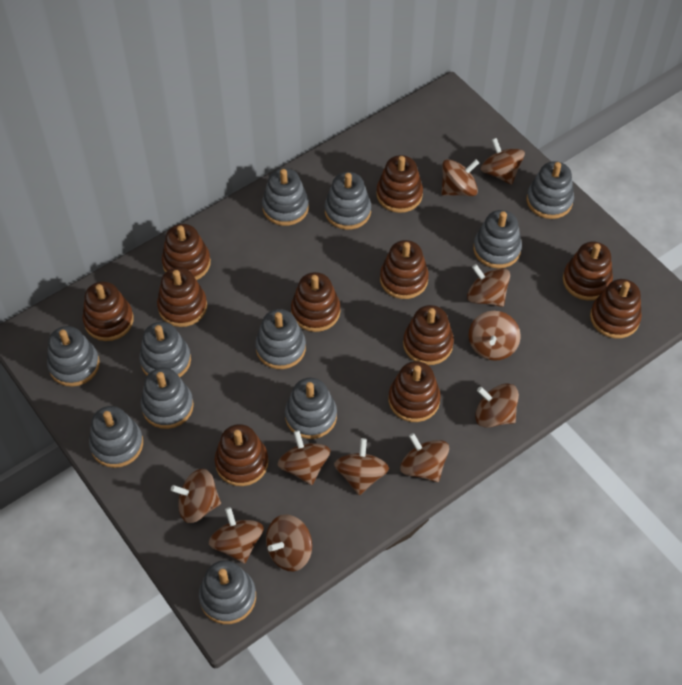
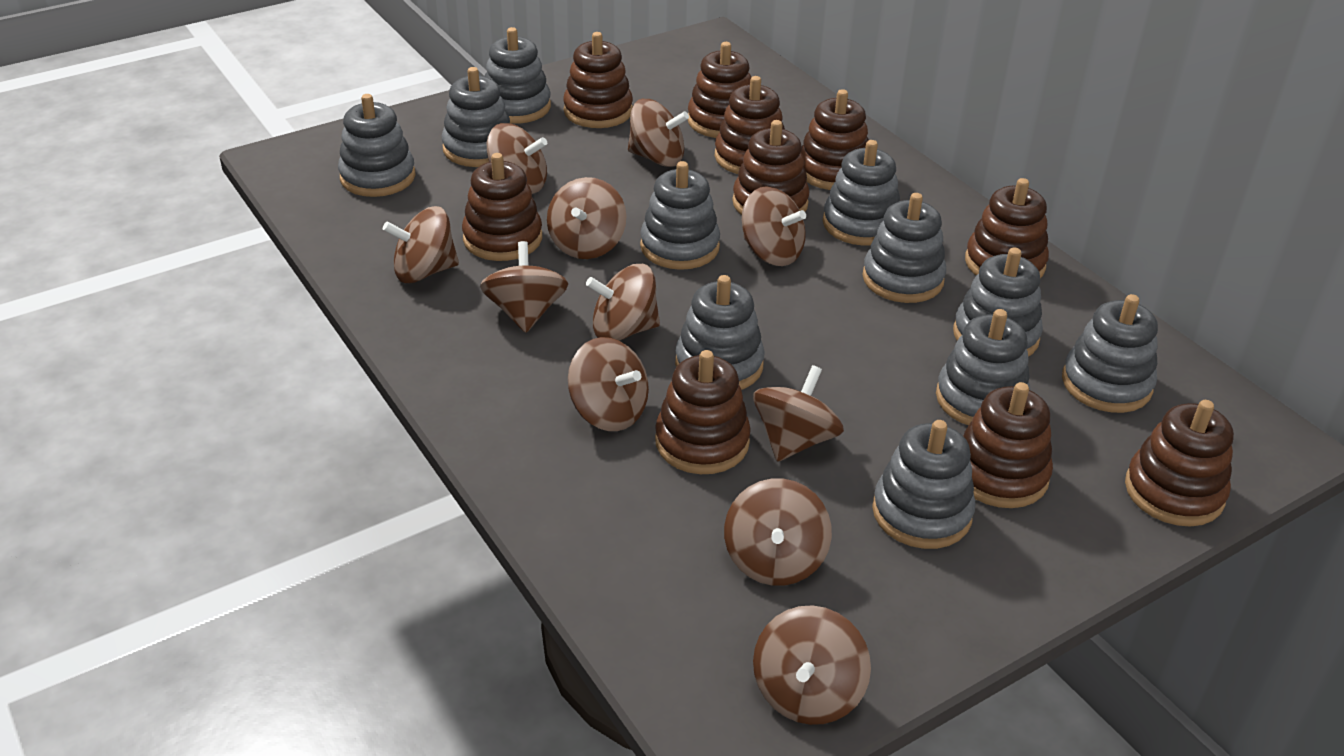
brown stacking toy: 11 -> 10

